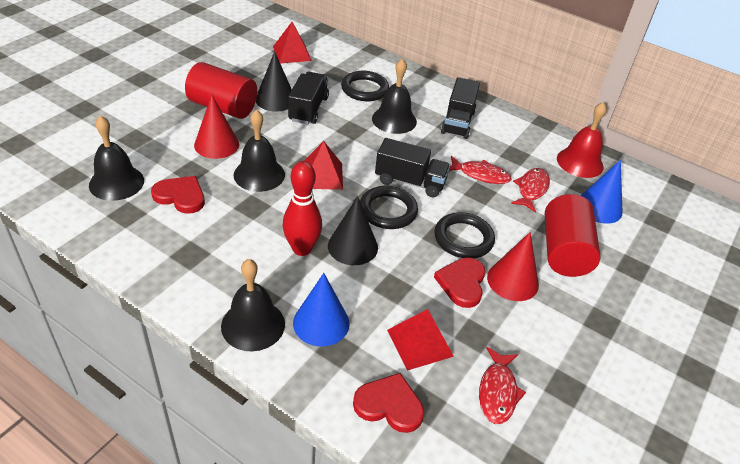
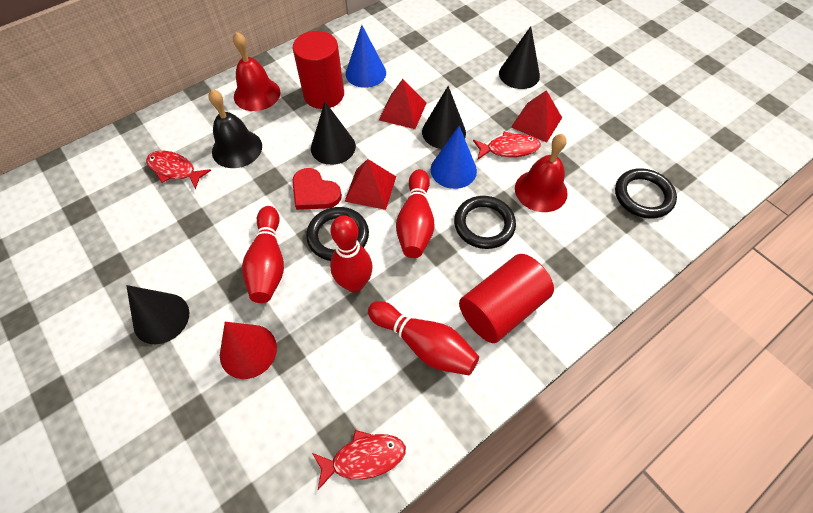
black bell: 4 -> 1
black cone: 2 -> 4
black truck: 3 -> 0
red bell: 1 -> 2
red bowling pin: 1 -> 4
red cone: 2 -> 1
red heart: 3 -> 1

